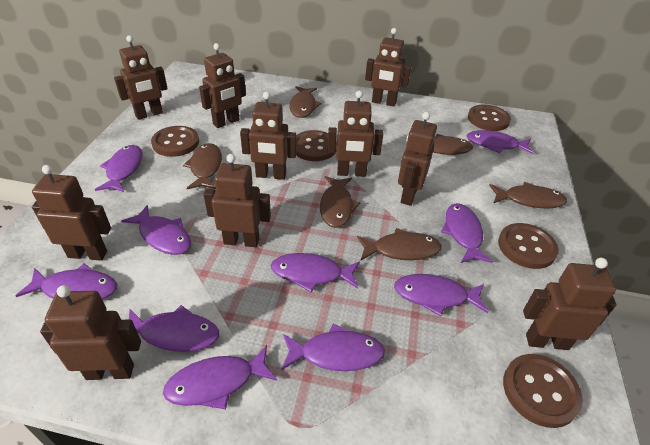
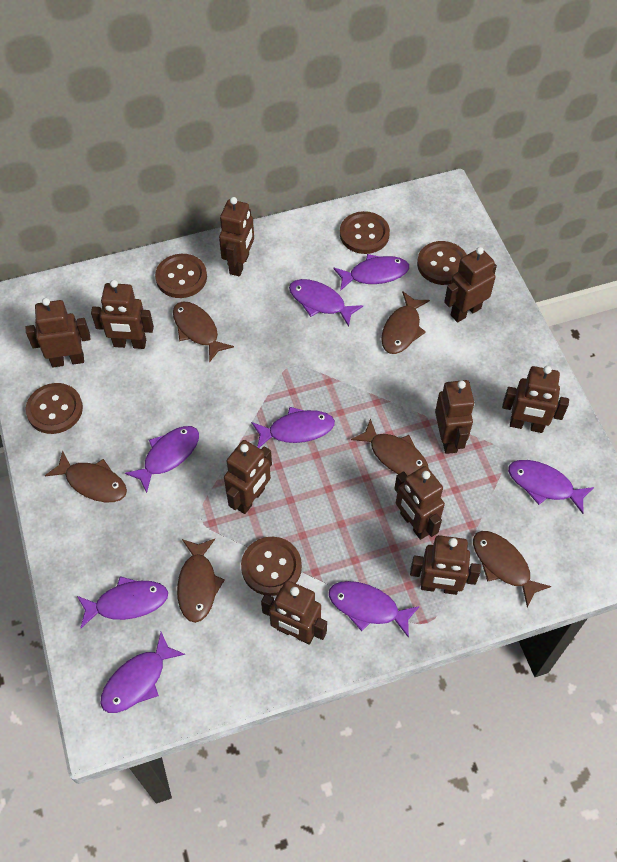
purple fish: 10 -> 8

